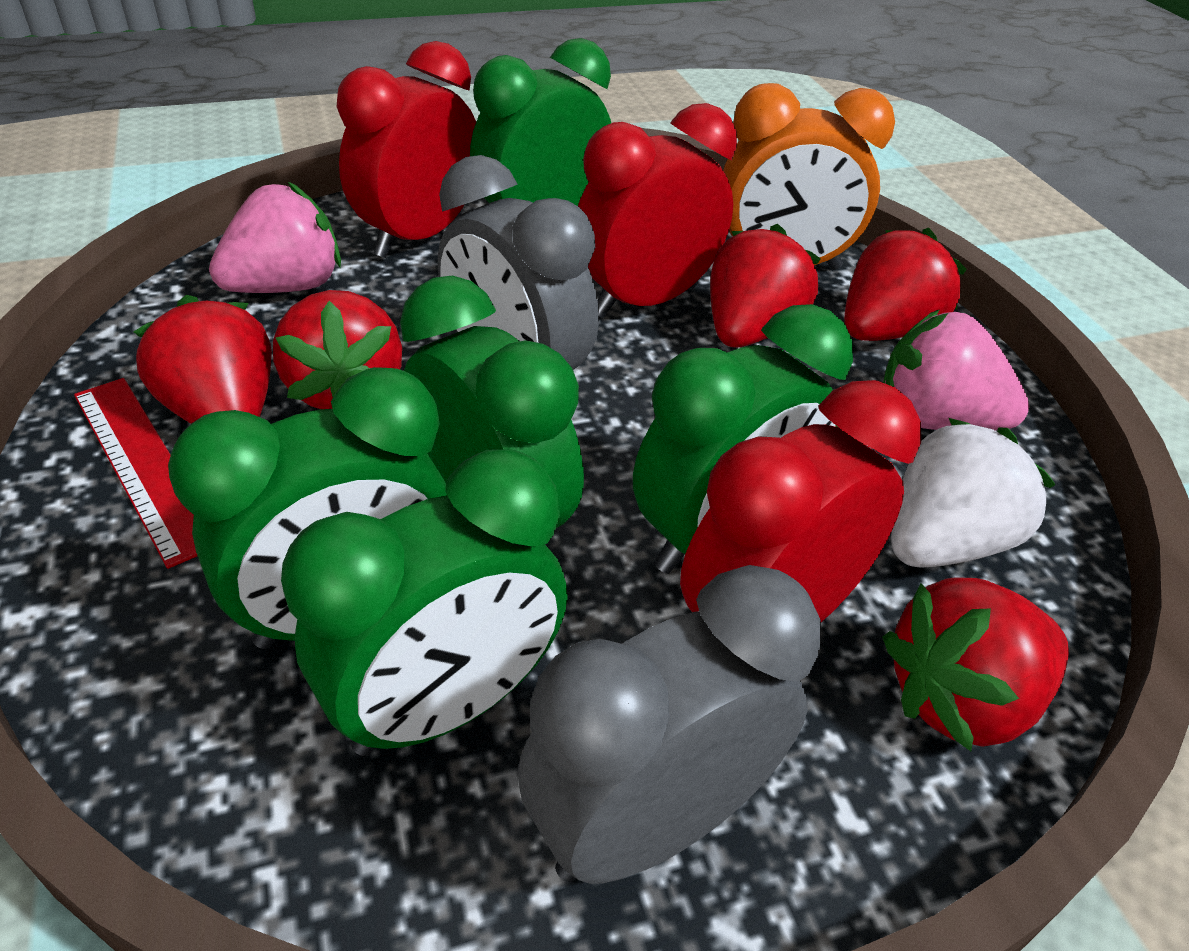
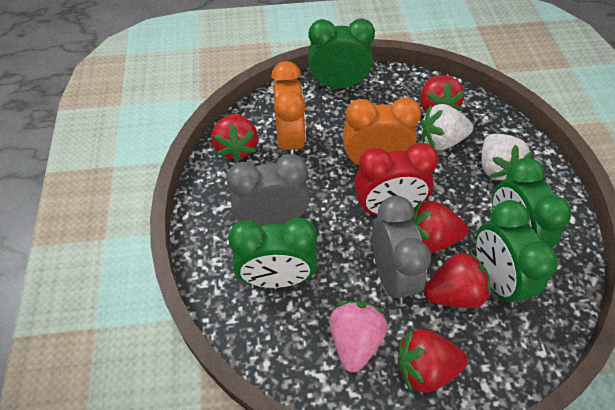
green clock: 5 -> 4
orange clock: 1 -> 2
pink strawberry: 2 -> 1
red clock: 3 -> 1
red ruler: 1 -> 0
white strawberry: 1 -> 2

